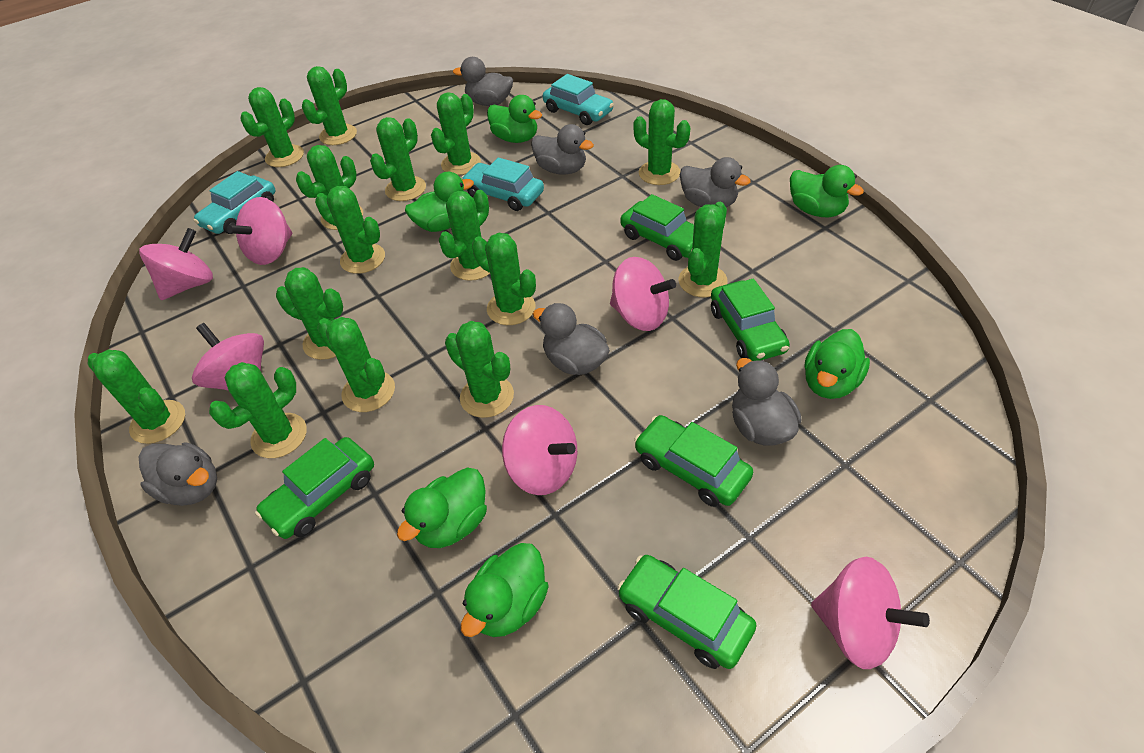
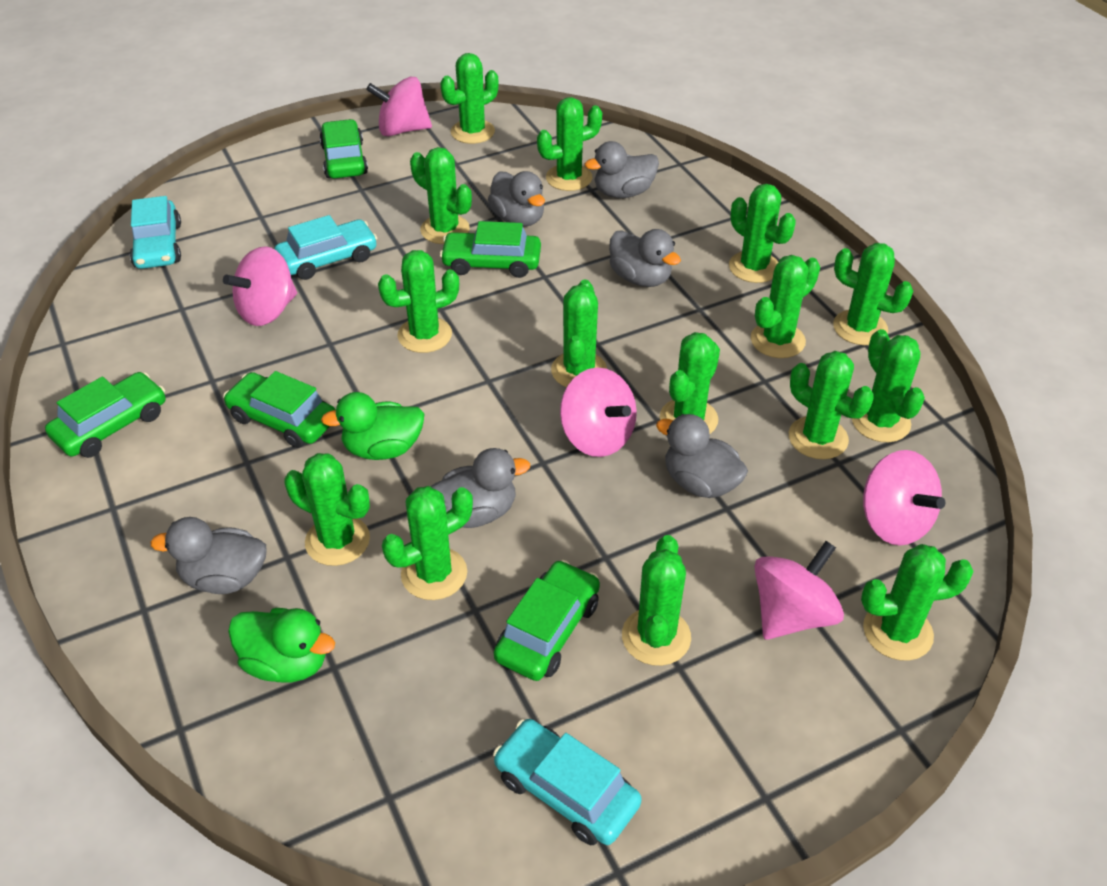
green duck: 6 -> 2
pink spinning top: 6 -> 5

